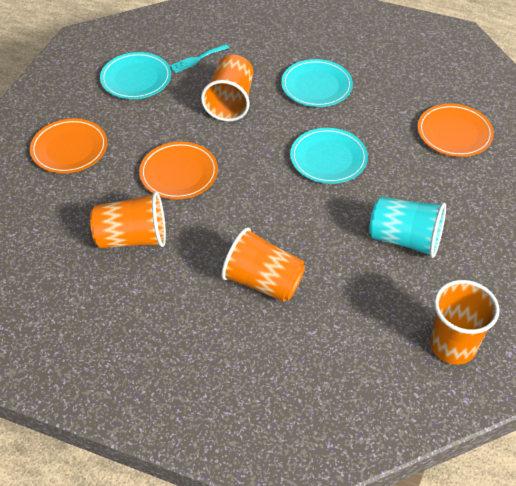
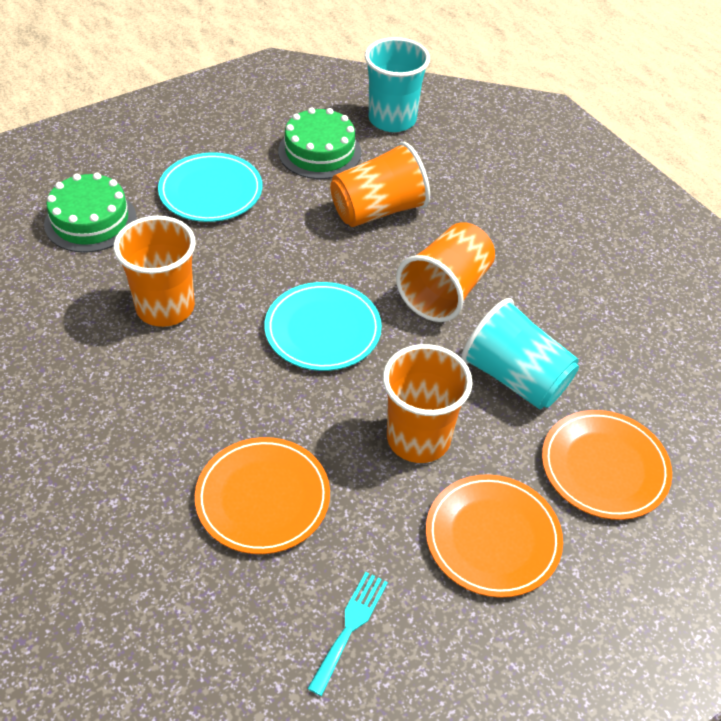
green cake: 0 -> 2
turquoise cup: 1 -> 2
turquoise plate: 3 -> 2

